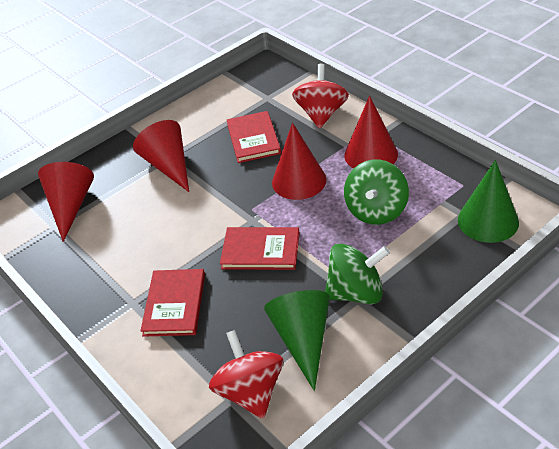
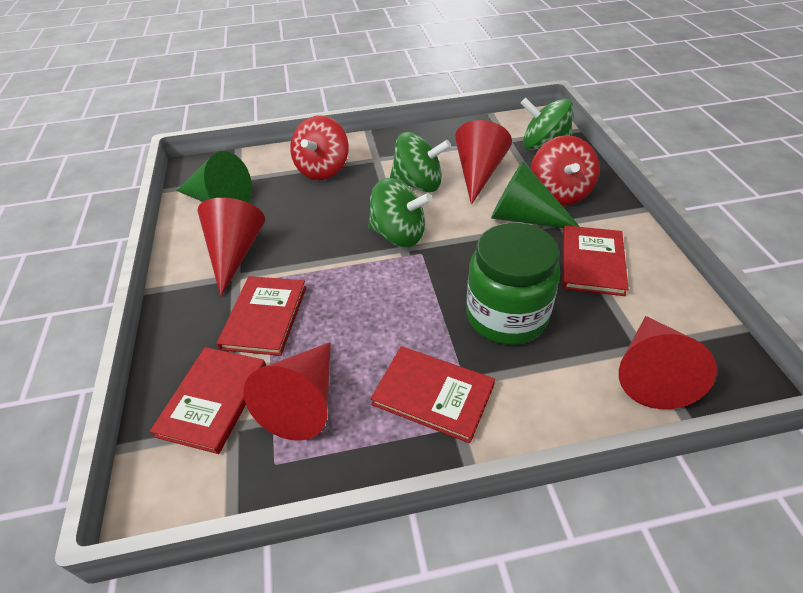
green jar: 0 -> 1
green spinning top: 2 -> 3
red book: 3 -> 4

